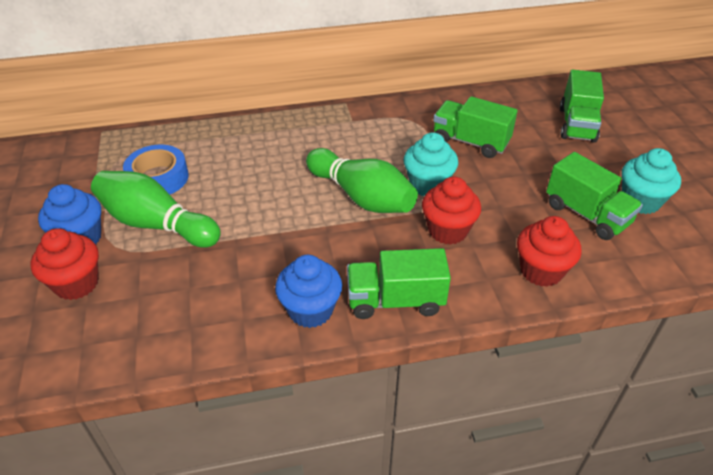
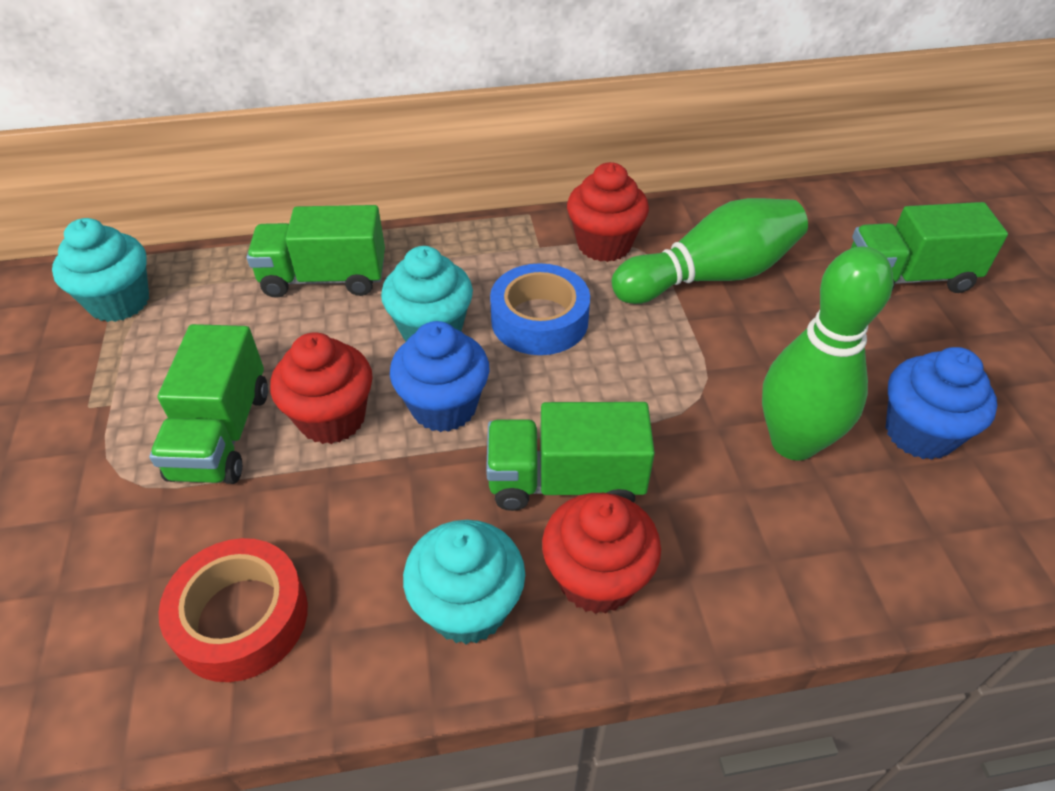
red tape: 0 -> 1
turquoise cupcake: 2 -> 3

